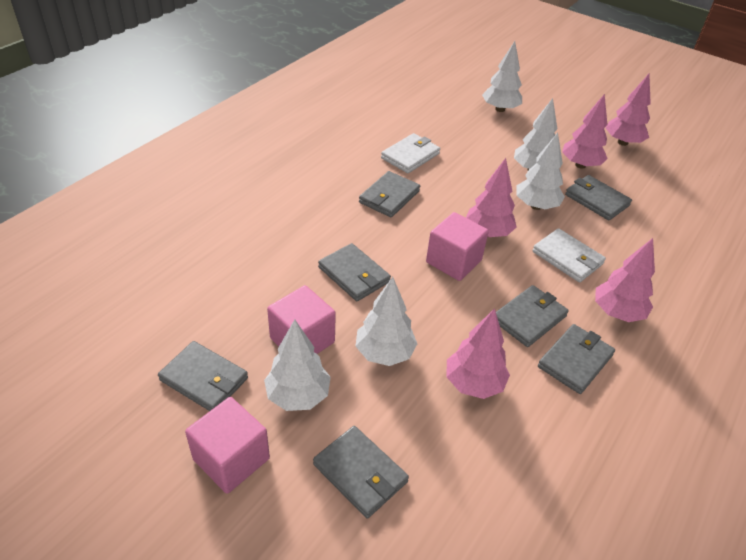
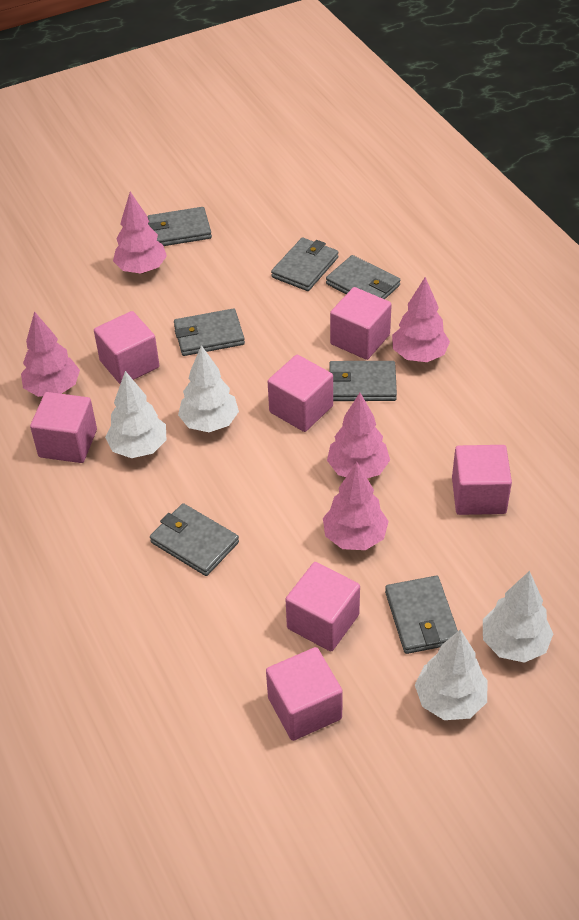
pink cube: 3 -> 7
white tree: 5 -> 4
white wallet: 2 -> 0

